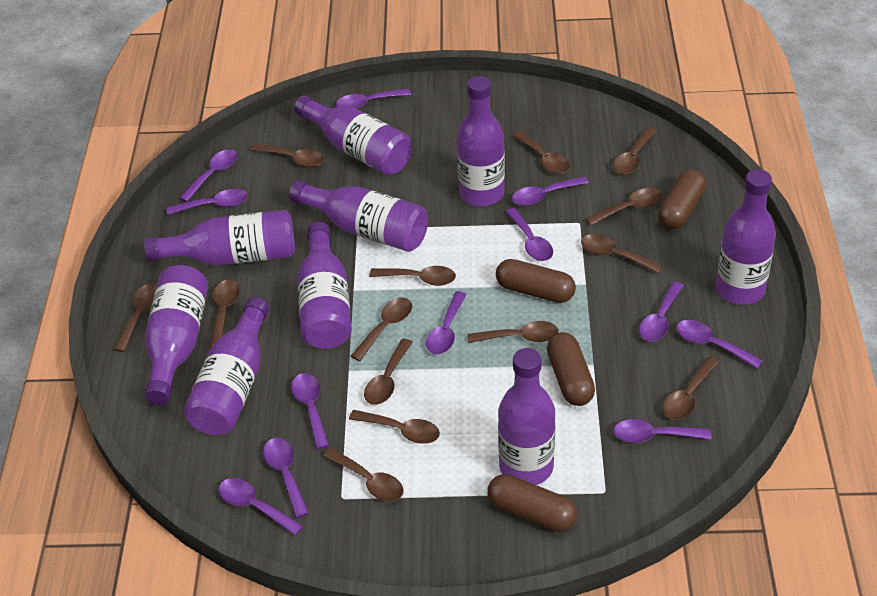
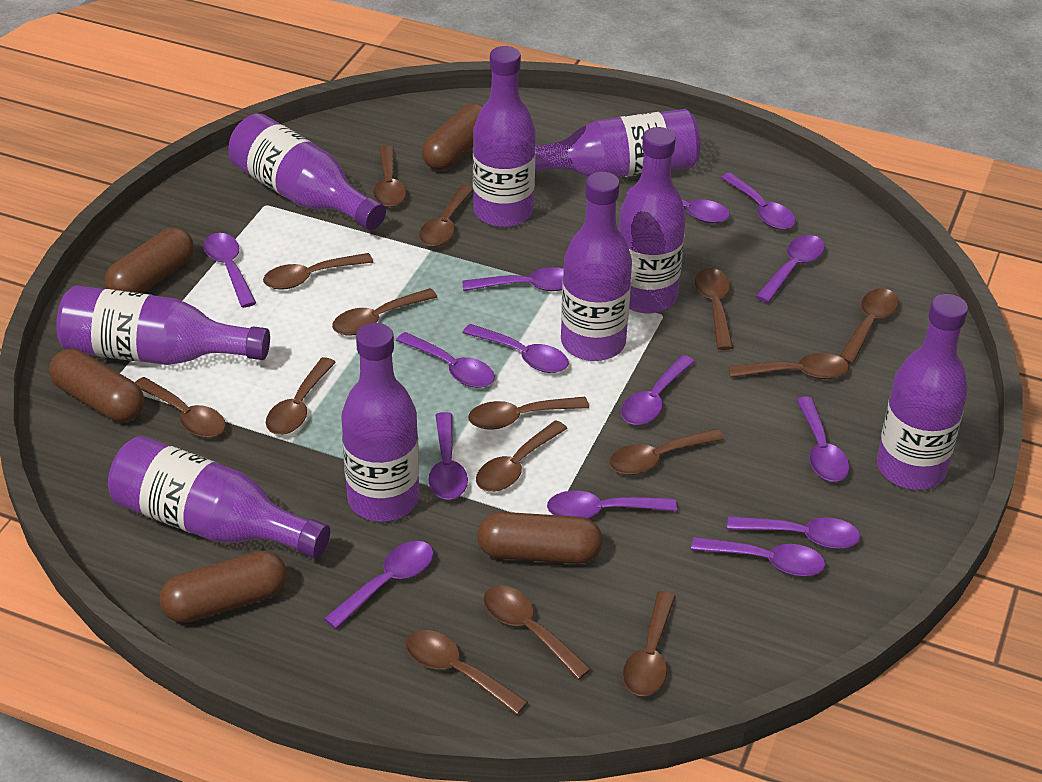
brown capsule: 4 -> 5
brown spoon: 14 -> 15
purple spoon: 12 -> 14

